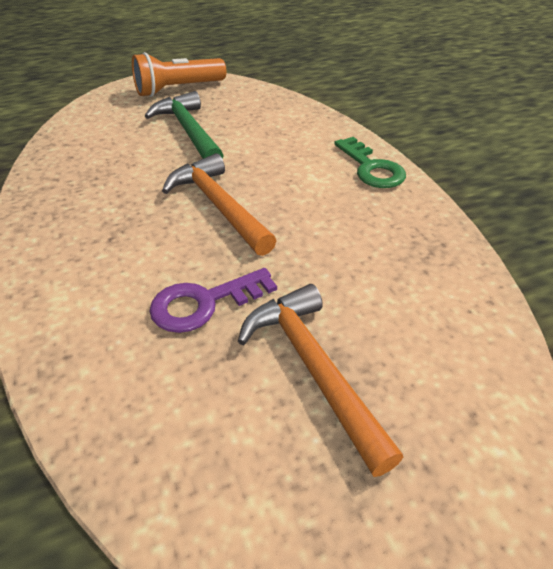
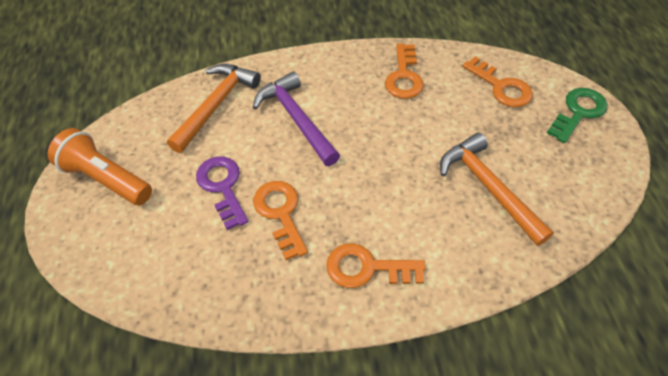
green hammer: 1 -> 0
orange key: 0 -> 4
purple hammer: 0 -> 1

